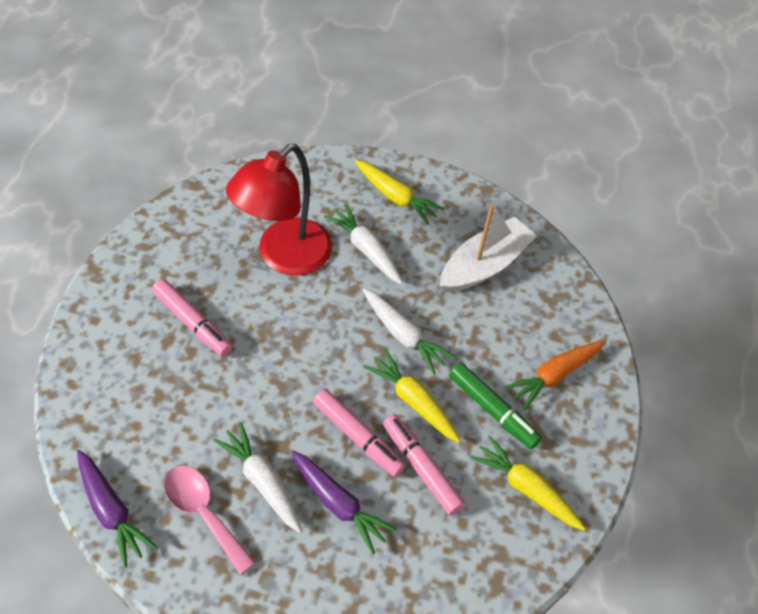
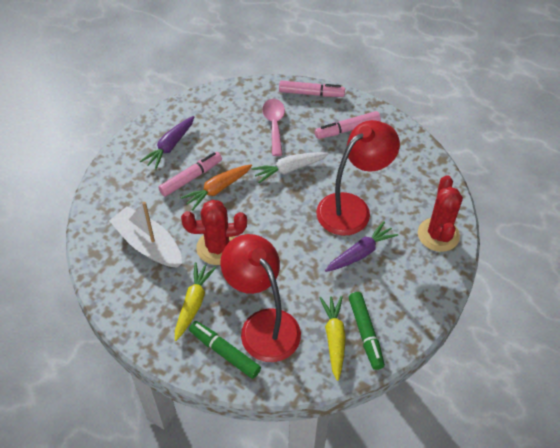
green marker: 1 -> 2
red cactus: 0 -> 2
red lamp: 1 -> 2
white carrot: 3 -> 1
yellow carrot: 3 -> 2

